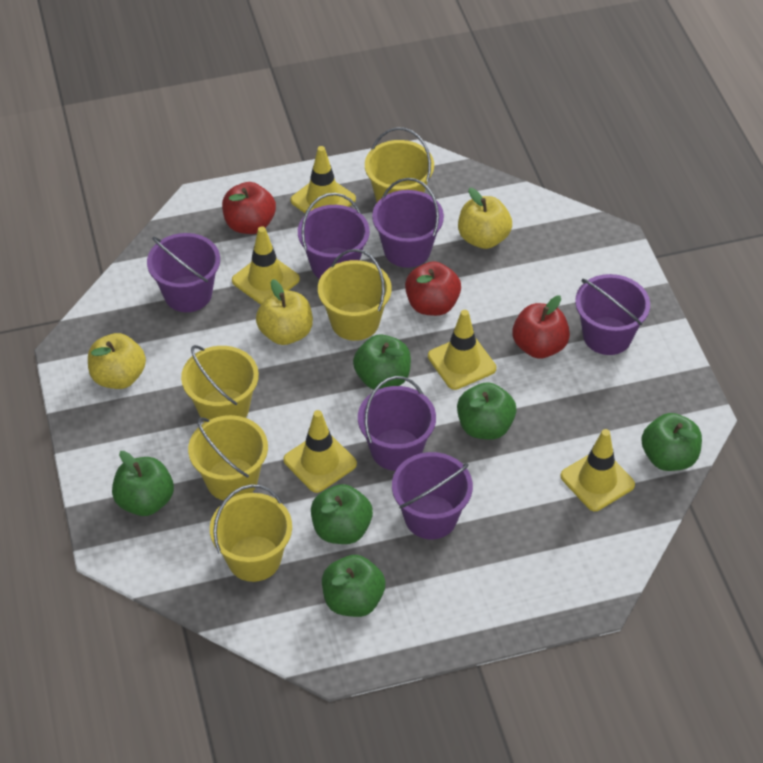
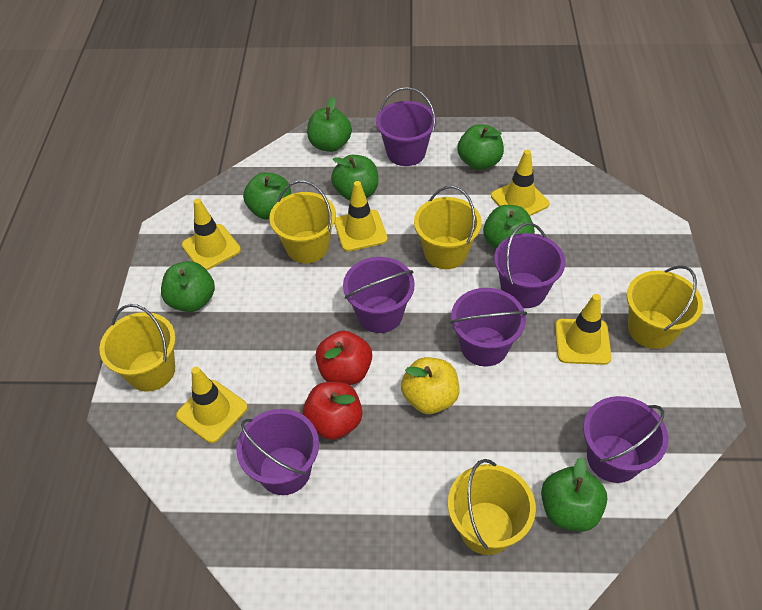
green apple: 6 -> 7
red apple: 3 -> 2
yellow apple: 3 -> 1

